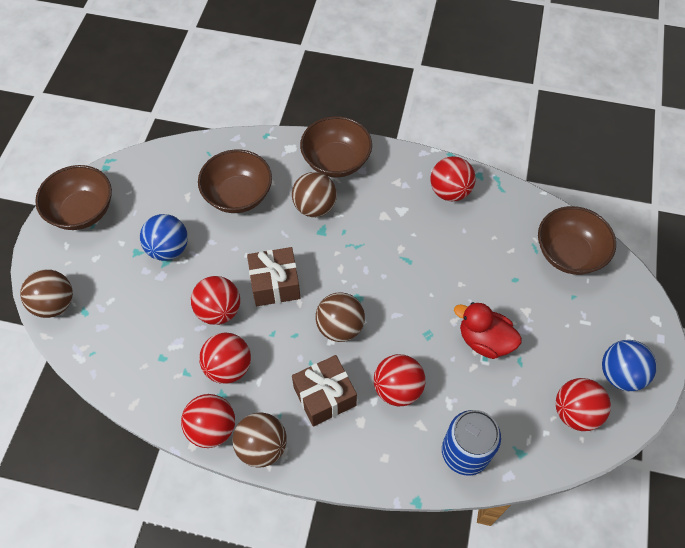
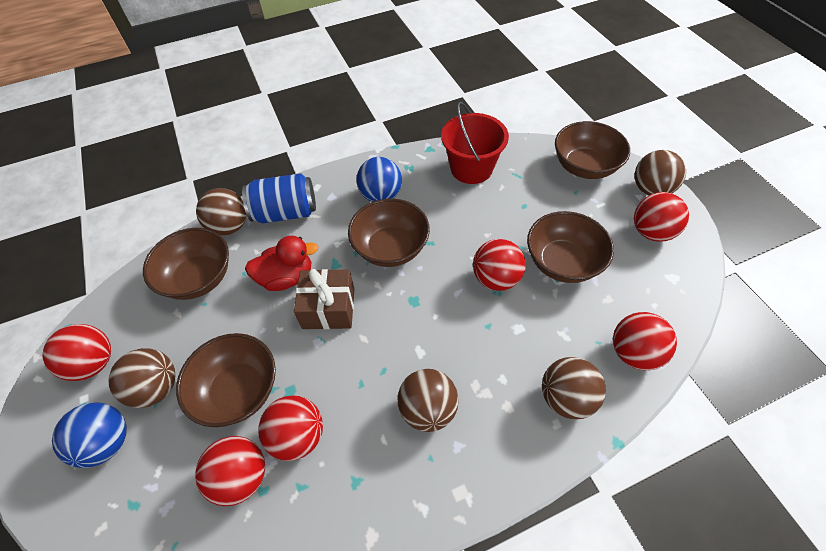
brown ball: 4 -> 5
brown bowl: 4 -> 5
brown gift: 2 -> 1
red bucket: 0 -> 1

